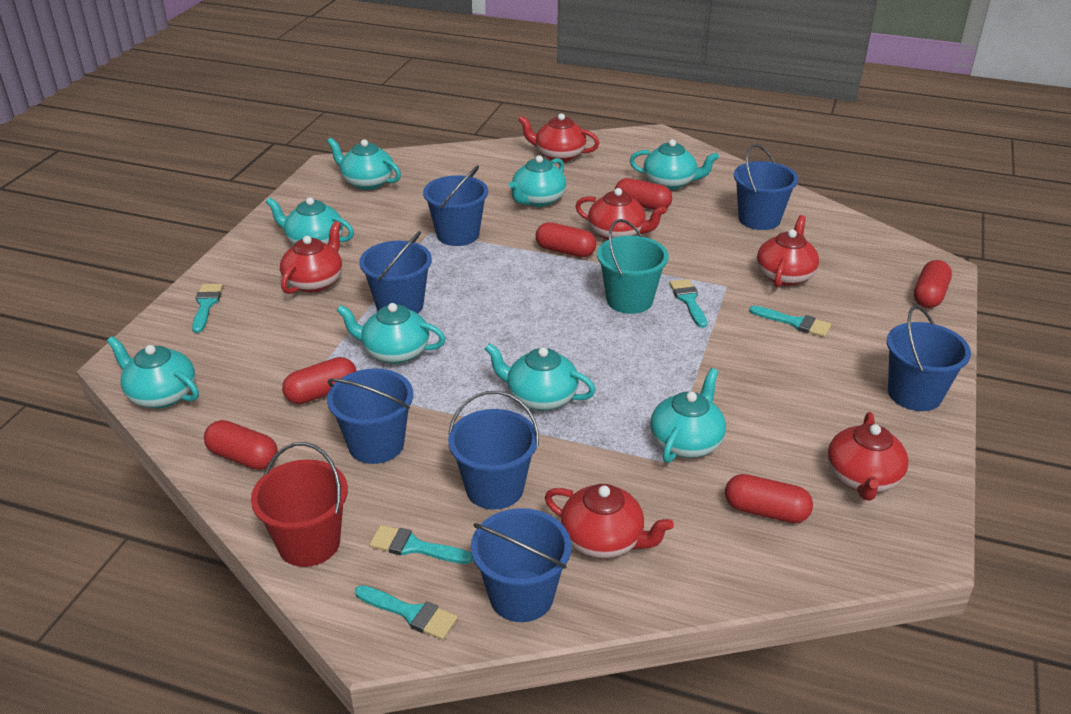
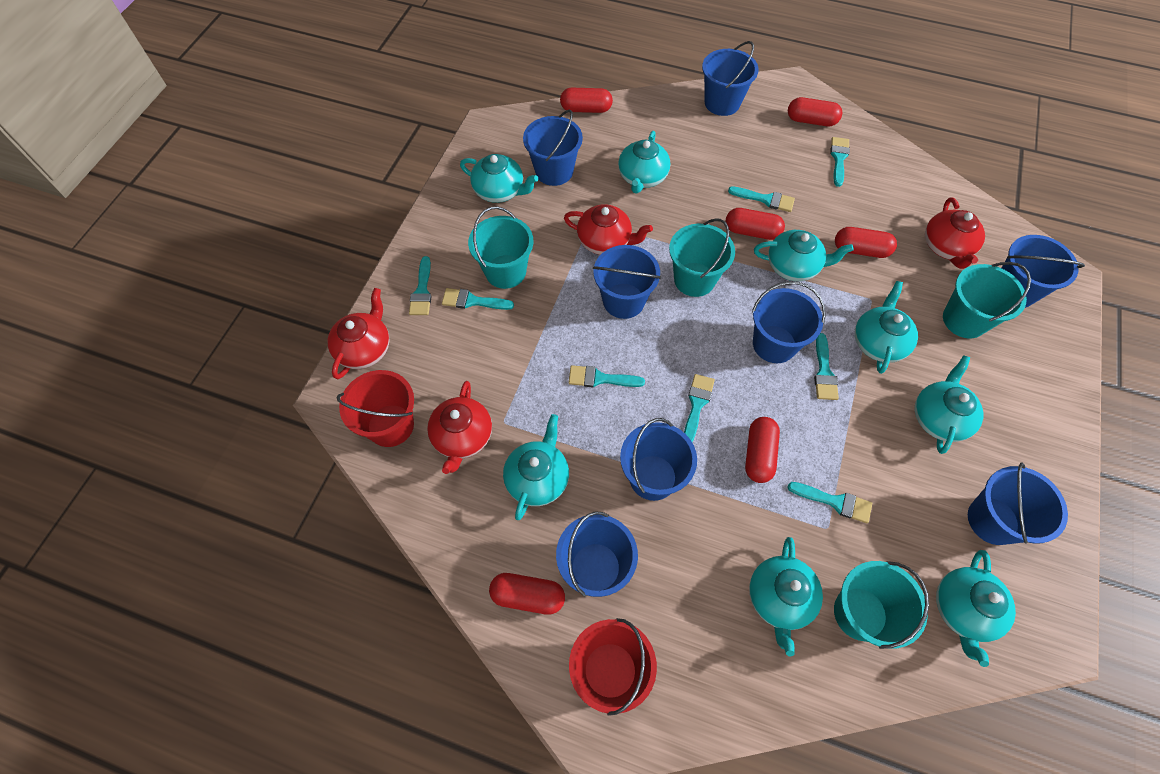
blue bucket: 7 -> 8
red bucket: 1 -> 2
red teapot: 6 -> 4
turquoise brush: 5 -> 8
turquoise bucket: 1 -> 4

